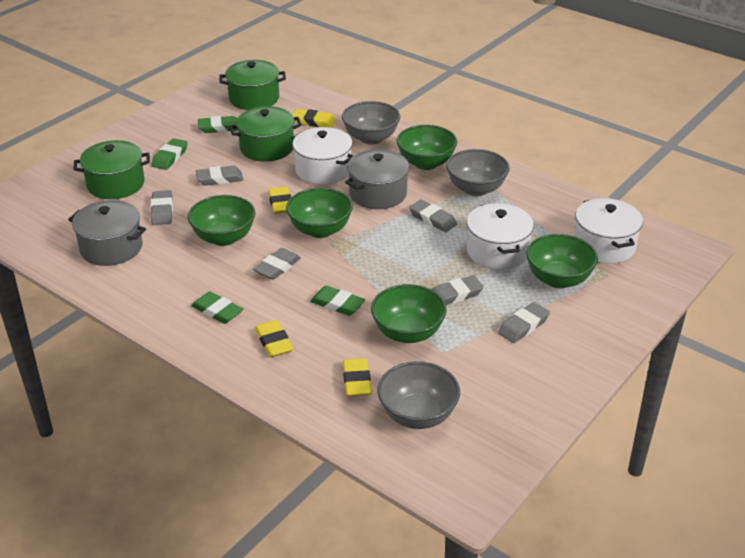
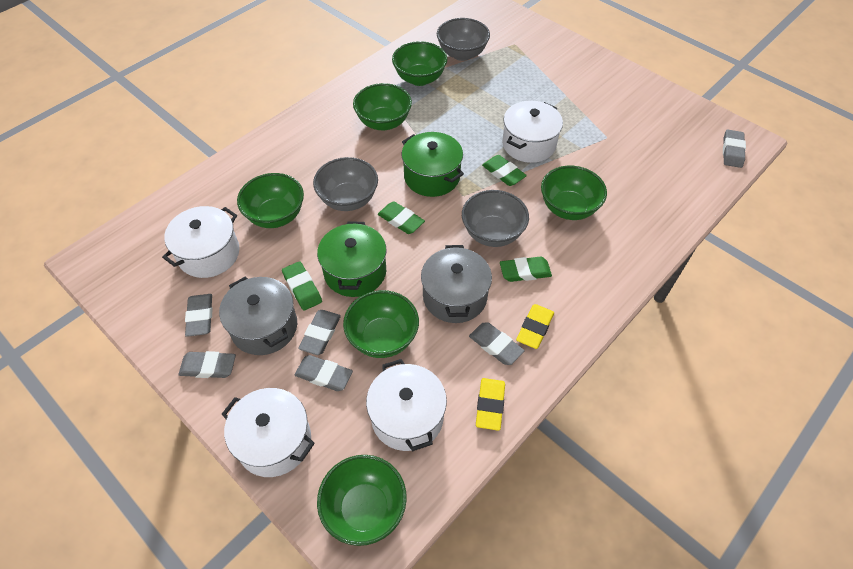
green bowl: 5 -> 6
green pot: 3 -> 2
white pot: 3 -> 4
yellow eraser: 4 -> 2

